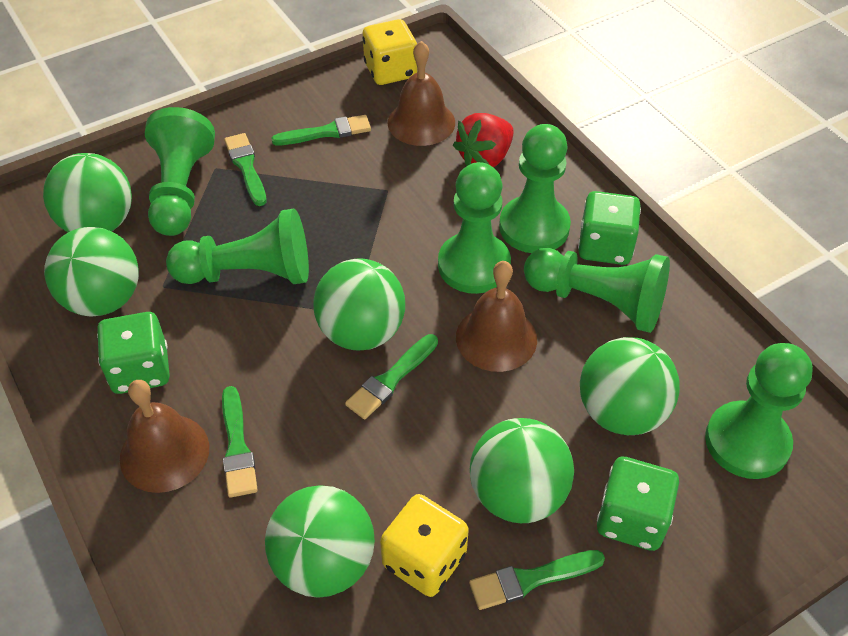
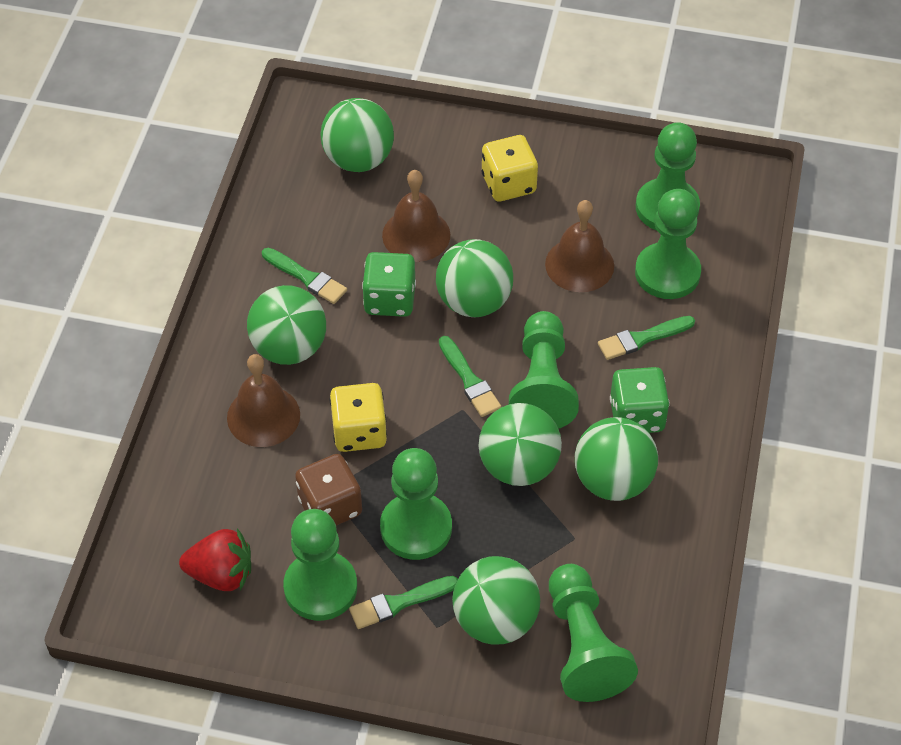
brown dice: 0 -> 1
green brush: 5 -> 4
green dice: 3 -> 2

